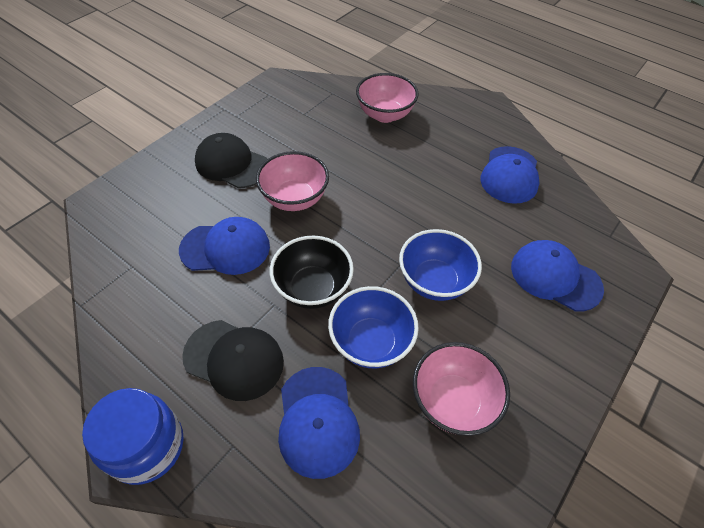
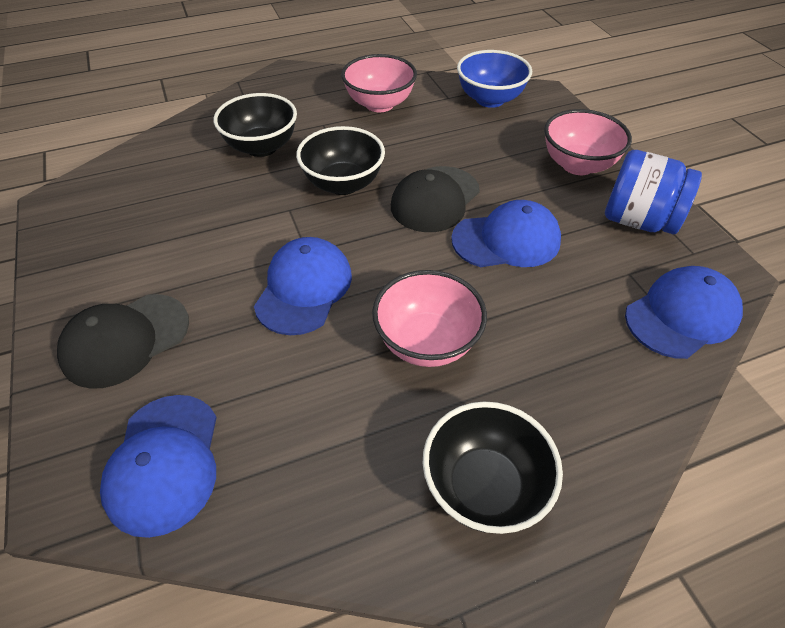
black bowl: 1 -> 3
blue bowl: 2 -> 1

